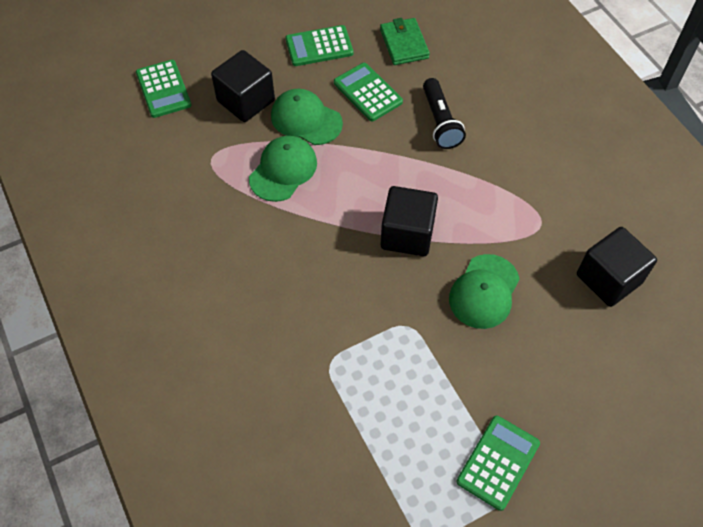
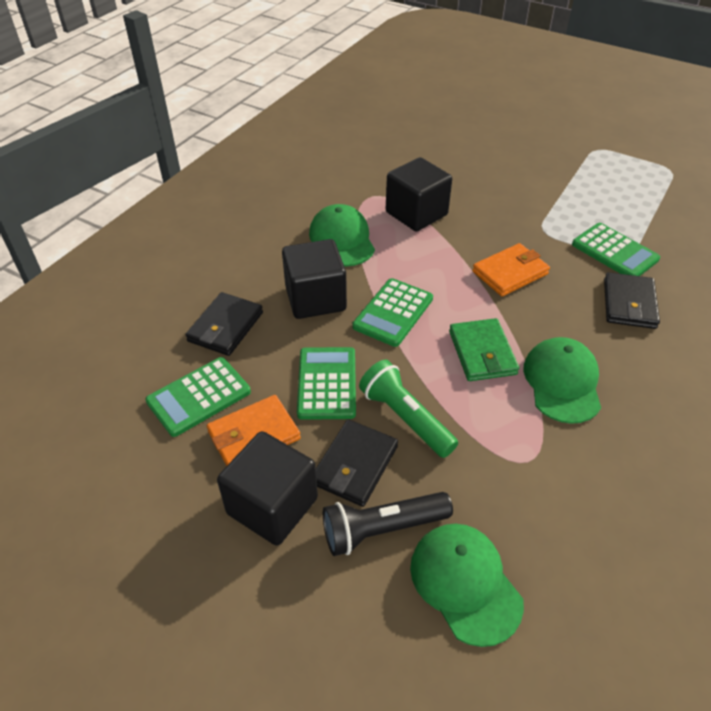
black wallet: 0 -> 3
green flashlight: 0 -> 1
orange wallet: 0 -> 2

